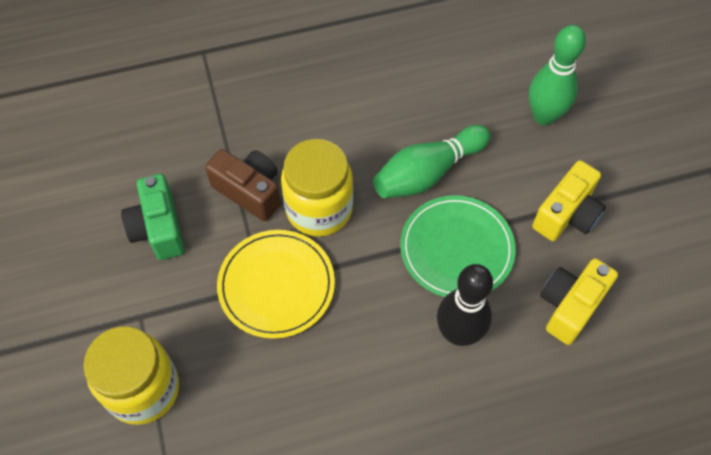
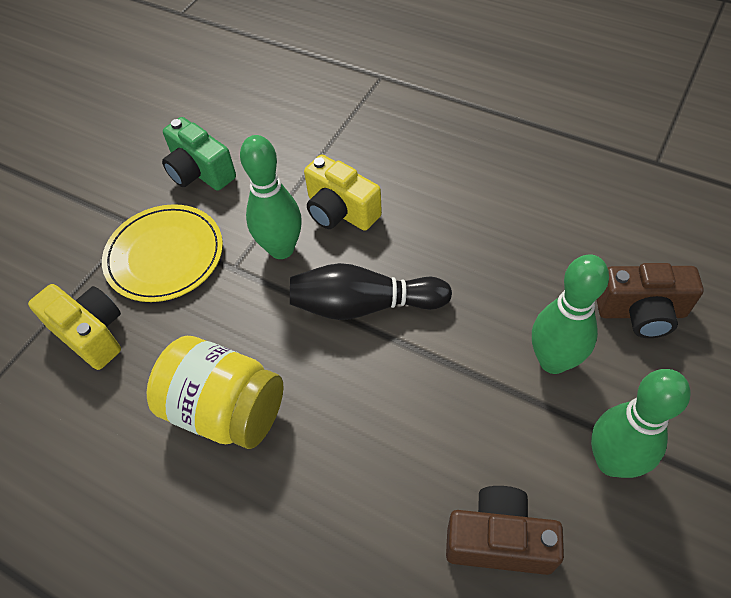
brown camera: 1 -> 2
green bowling pin: 2 -> 3
green plate: 1 -> 0
yellow jar: 2 -> 1

